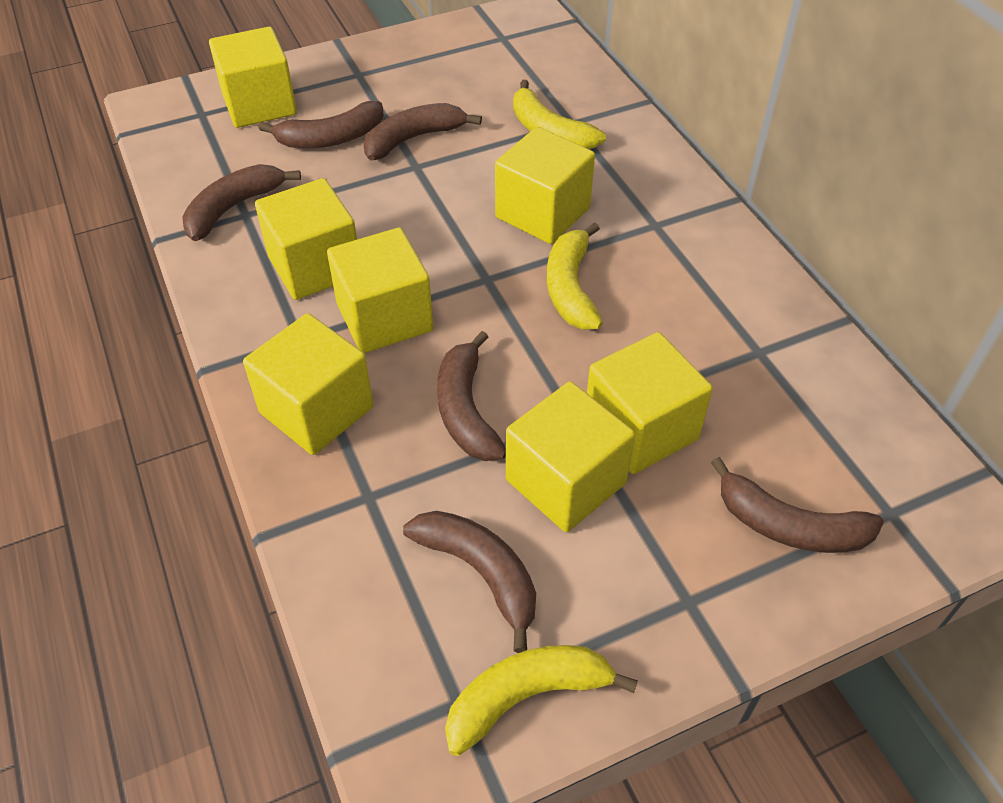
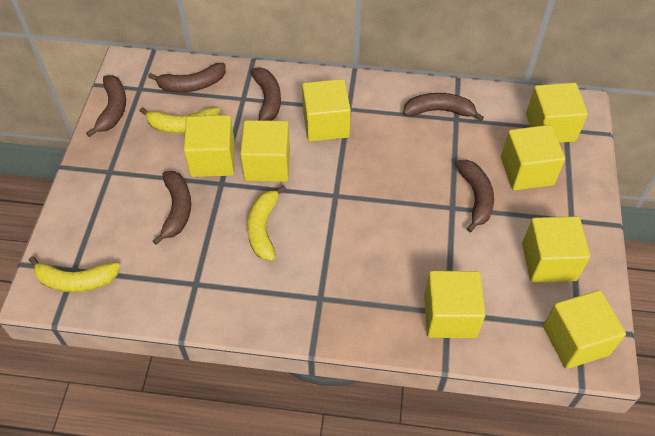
yellow cube: 7 -> 8

